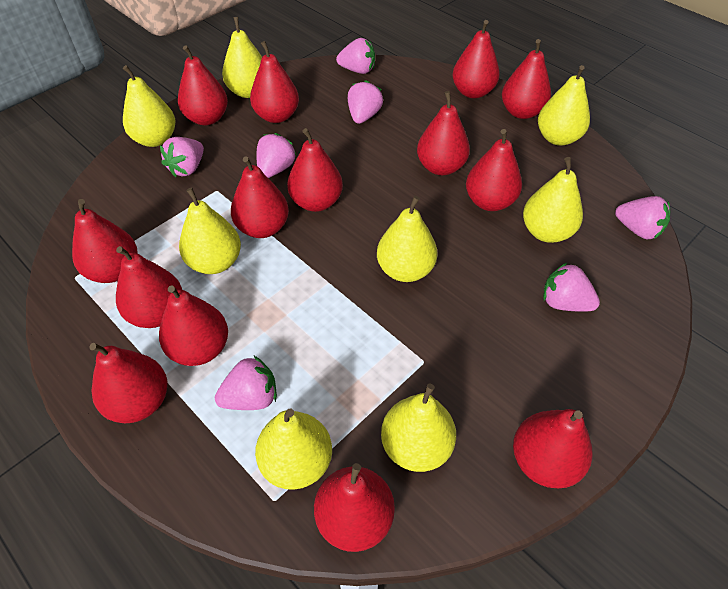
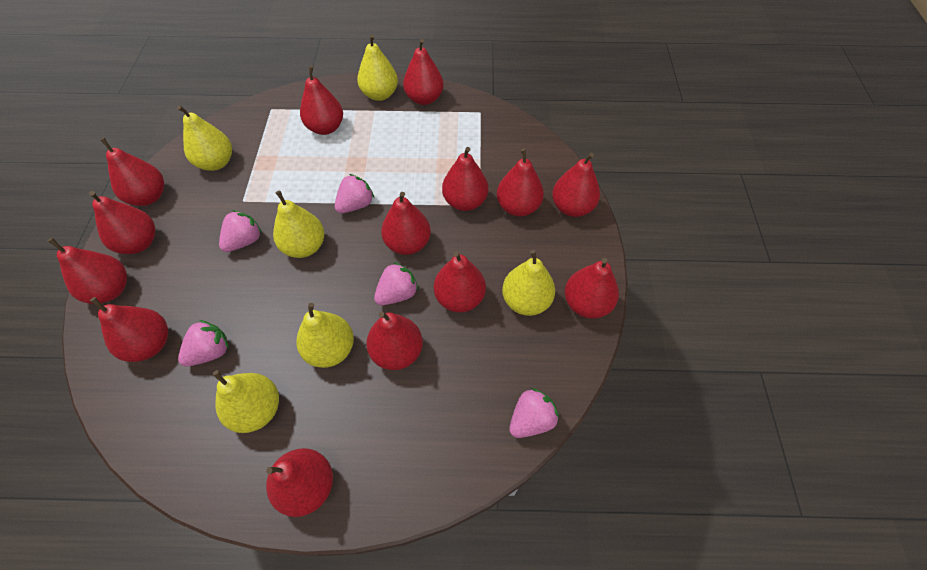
pink strawberry: 7 -> 5
yellow pear: 8 -> 6

